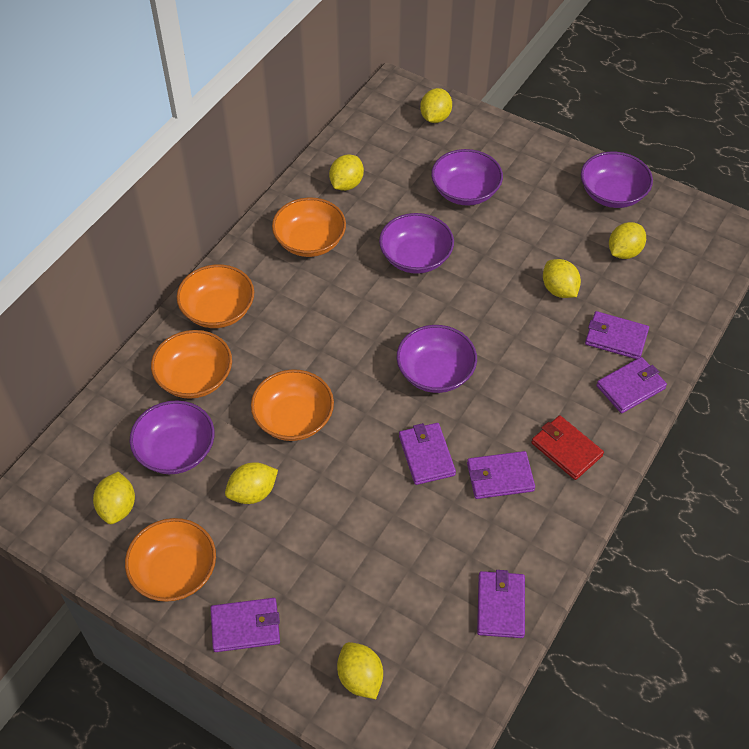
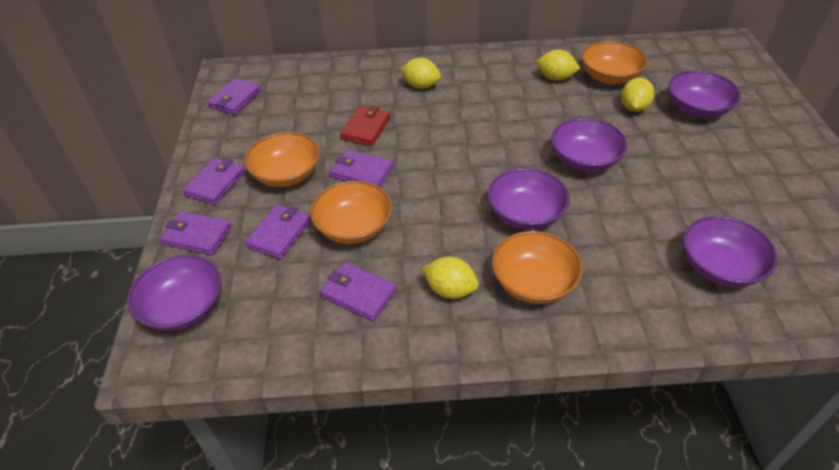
orange bowl: 5 -> 4
yellow lemon: 7 -> 4

